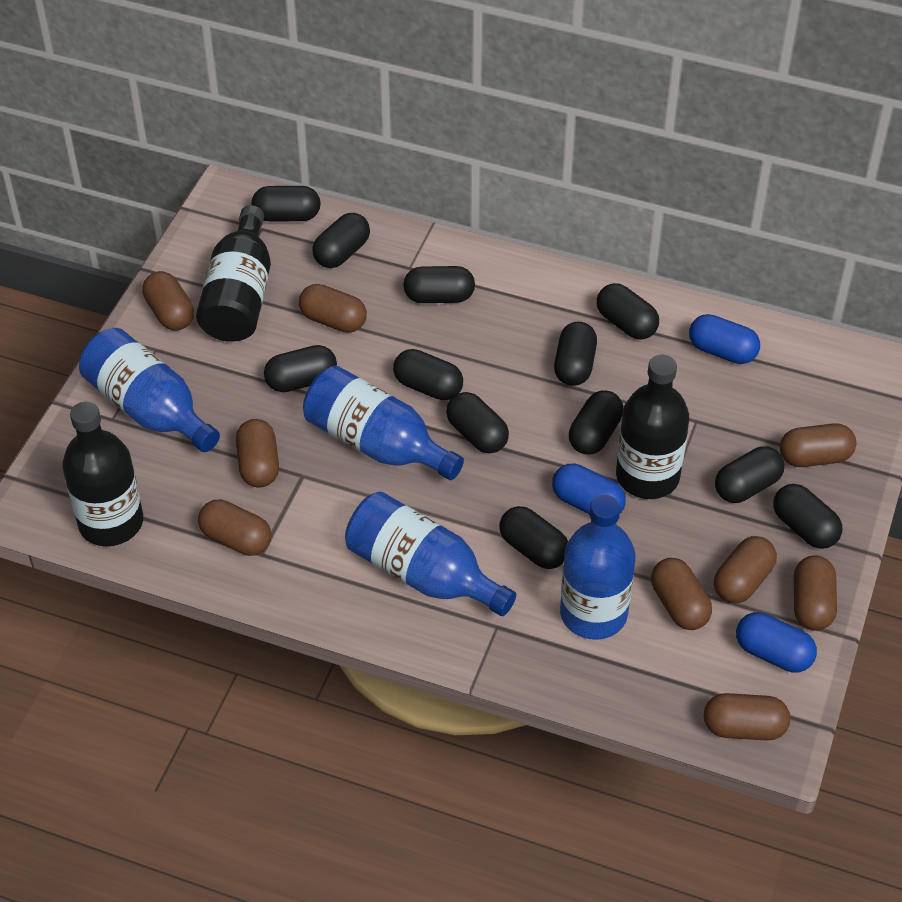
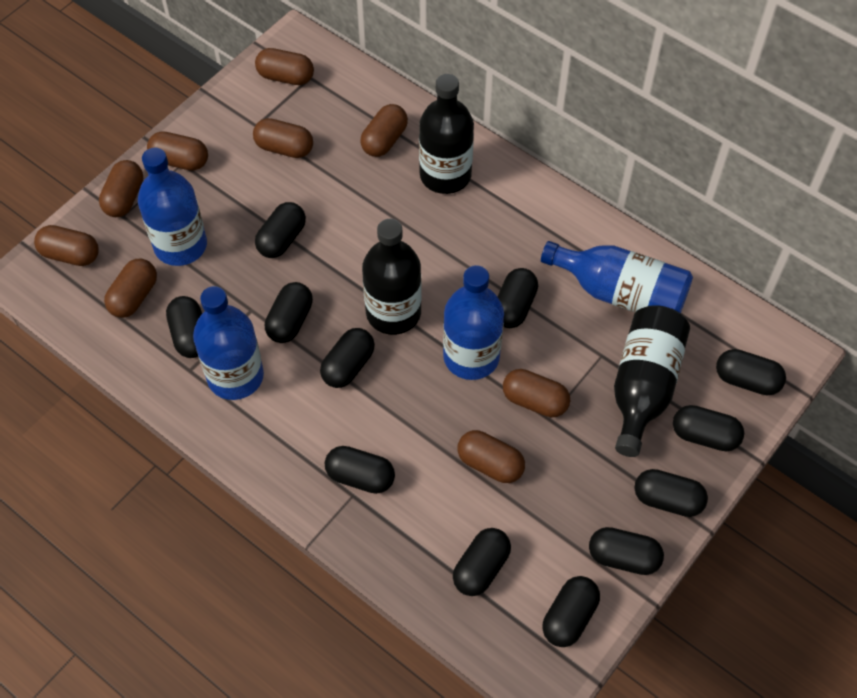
blue capsule: 3 -> 0

